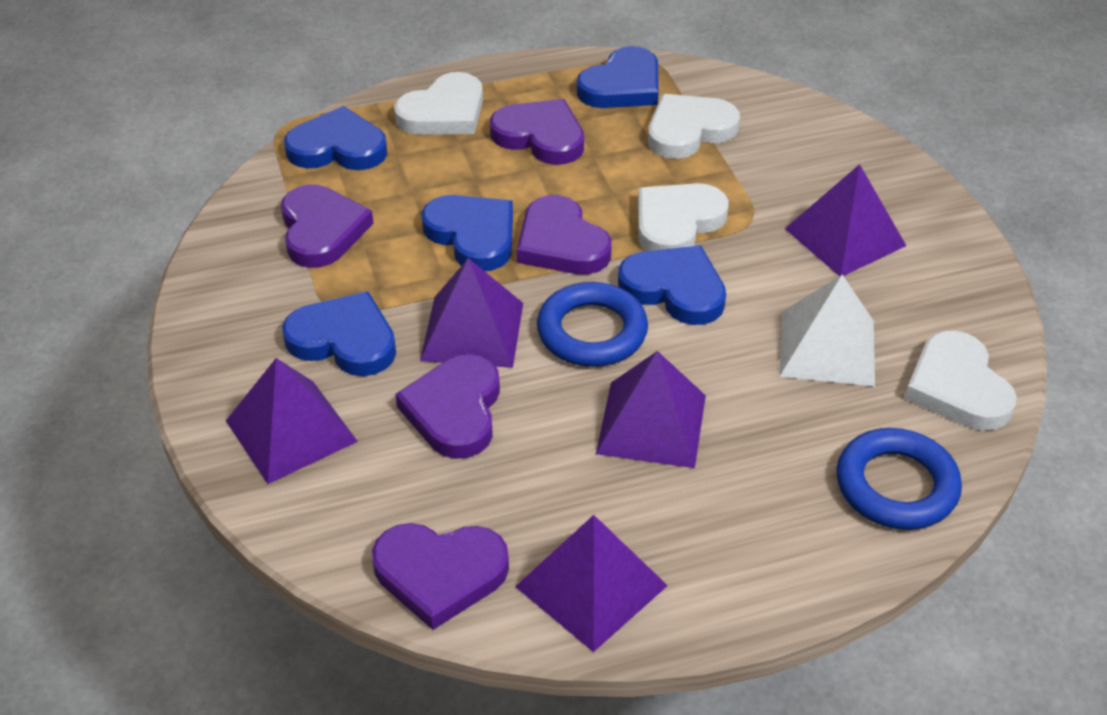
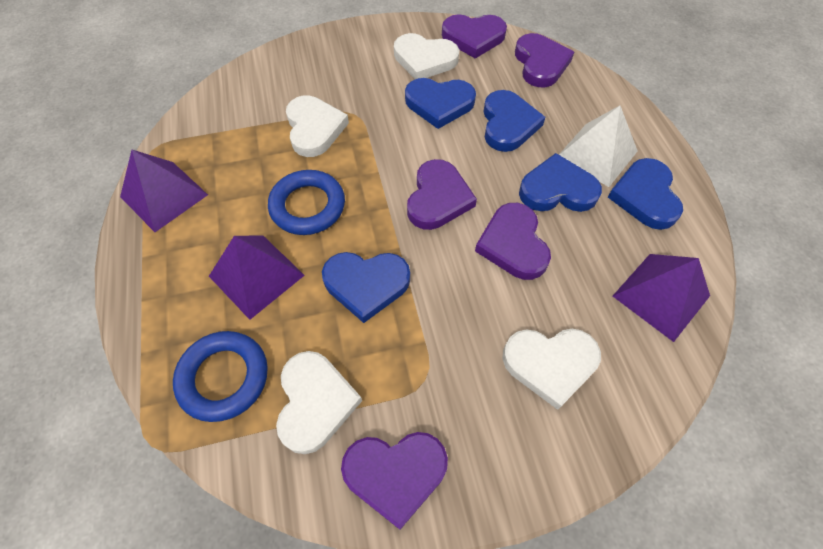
purple pyramid: 5 -> 3

